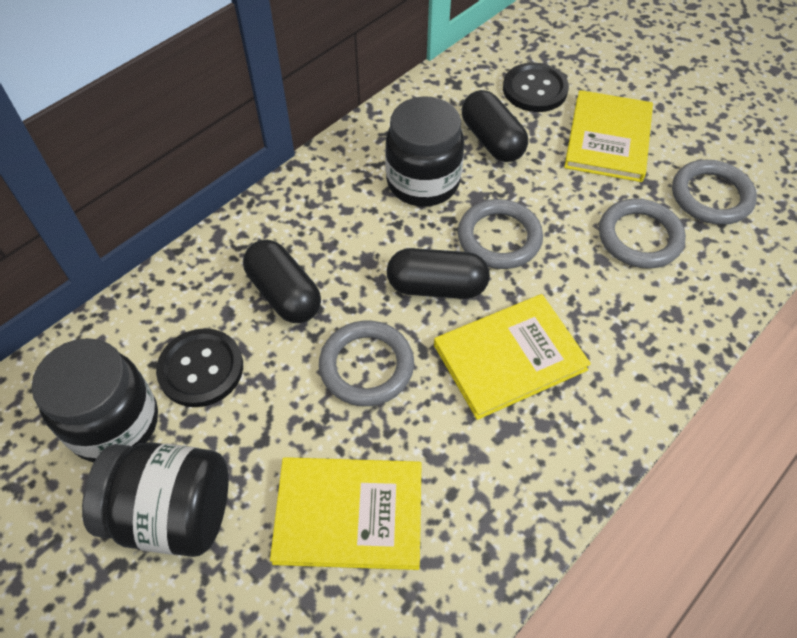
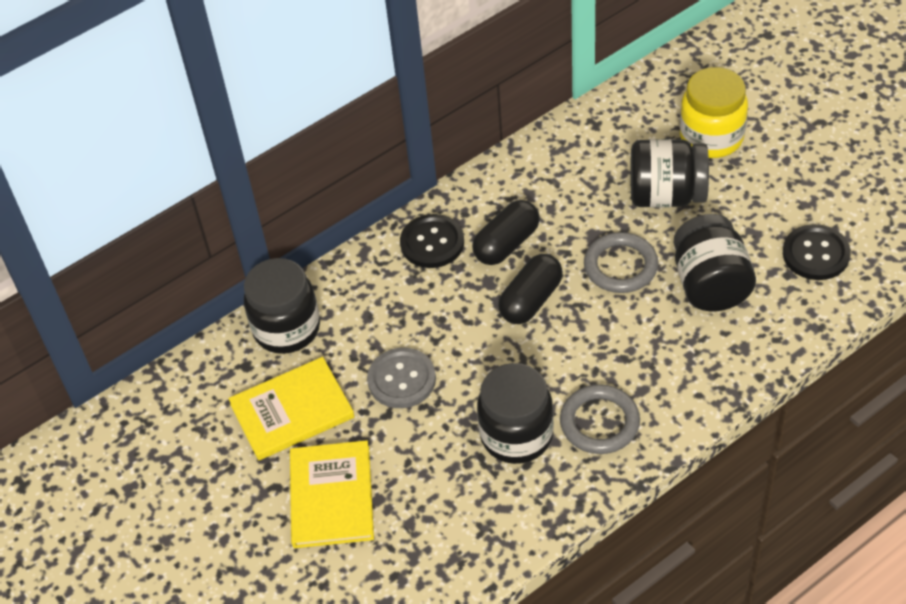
black capsule: 3 -> 2
black jar: 3 -> 4
grey button: 0 -> 1
grey ring: 4 -> 2
yellow book: 3 -> 2
yellow jar: 0 -> 1

